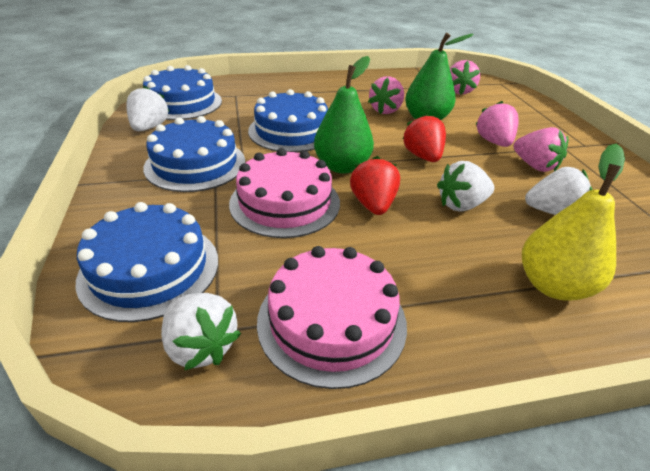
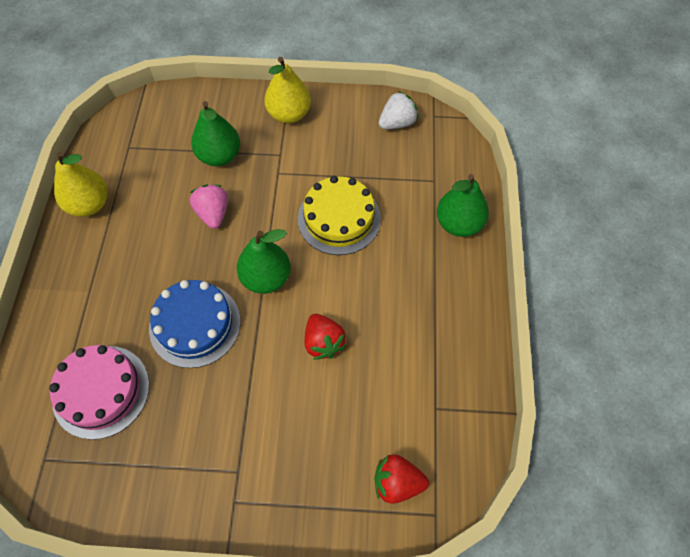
blue cake: 4 -> 1
green pear: 2 -> 3
pink cake: 2 -> 1
pink strawberry: 4 -> 1
white strawberry: 4 -> 1
yellow cake: 0 -> 1
yellow pear: 1 -> 2

